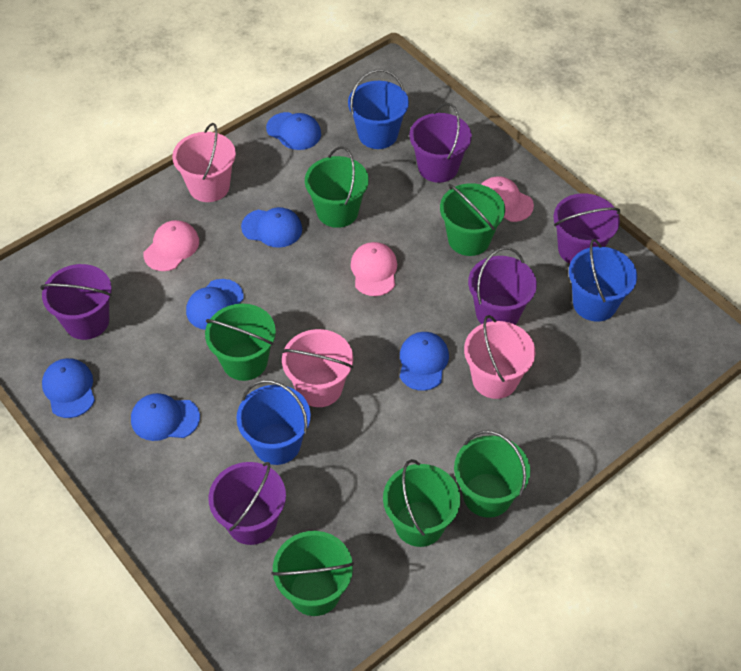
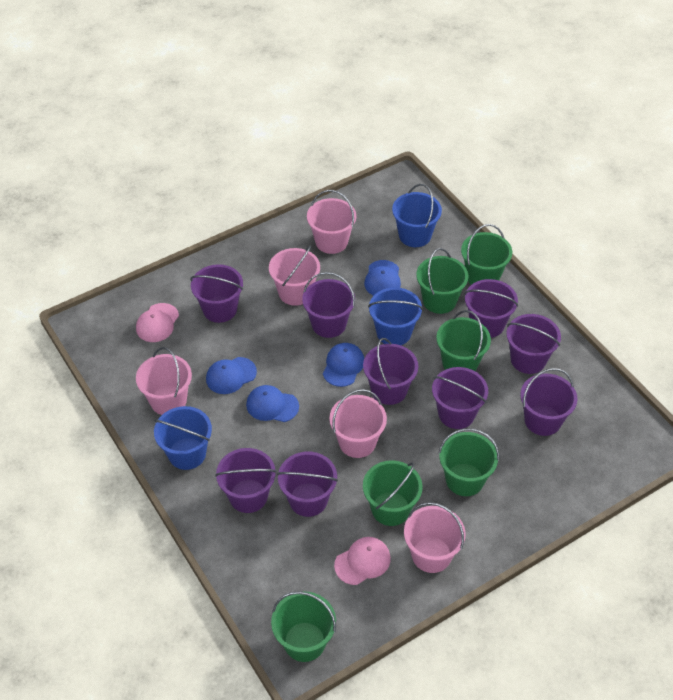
blue cap: 6 -> 4
pink bucket: 3 -> 5
pink cap: 3 -> 2
purple bucket: 5 -> 9

